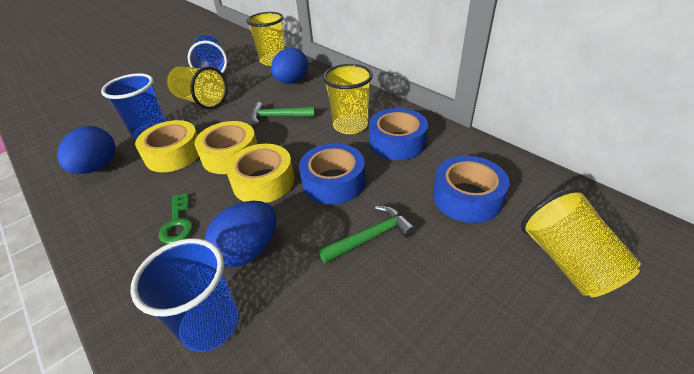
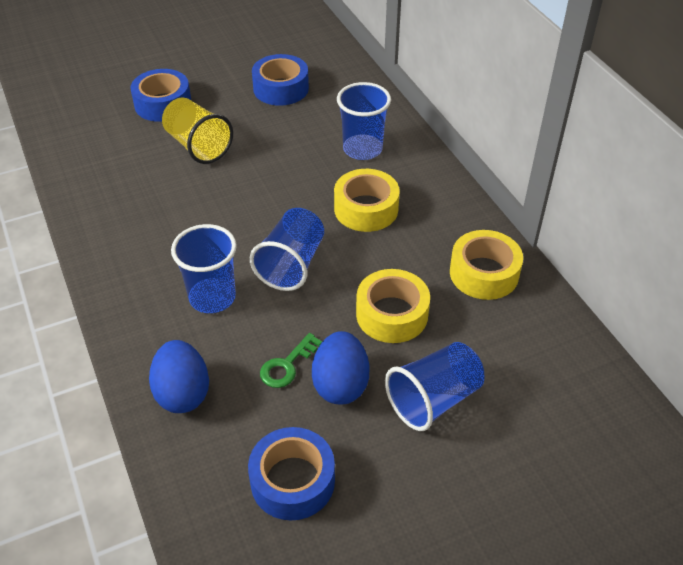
blue cup: 3 -> 4
blue egg: 3 -> 2
green hammer: 2 -> 0
yellow cup: 4 -> 1

